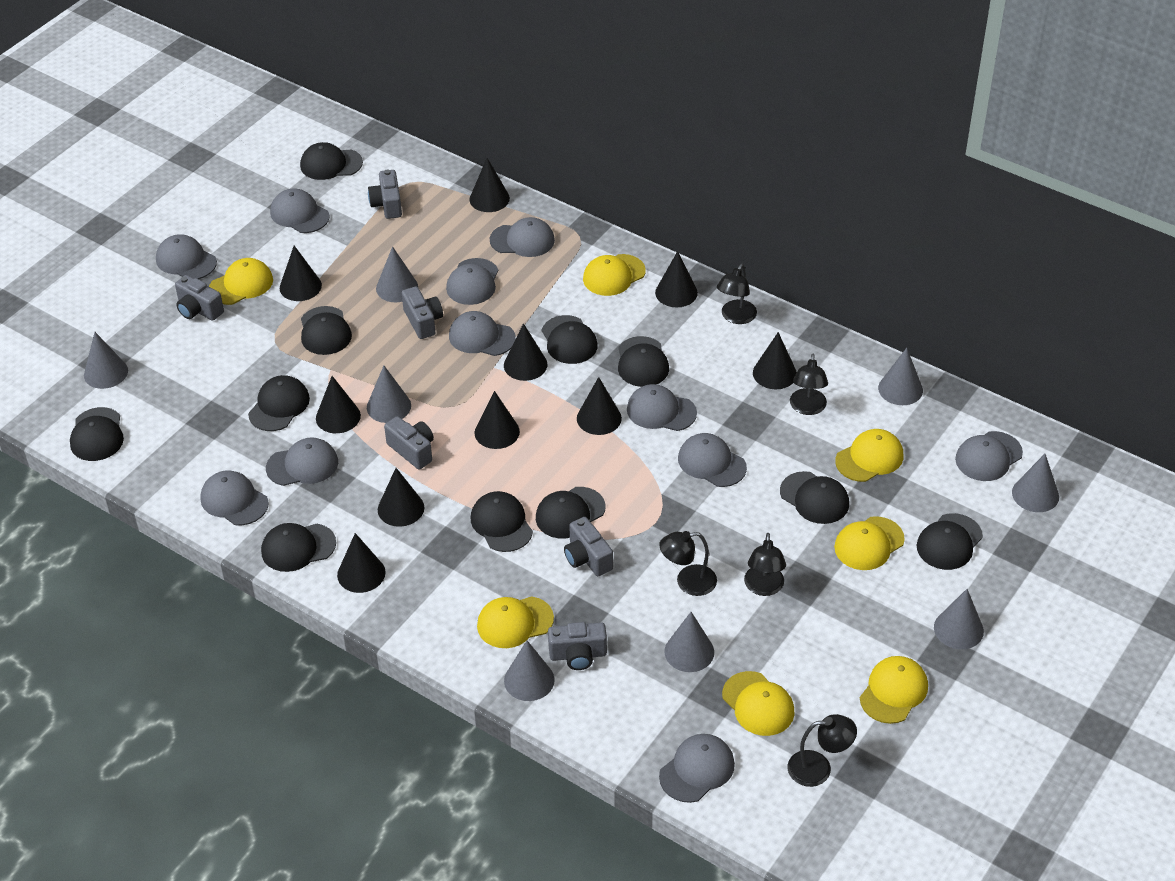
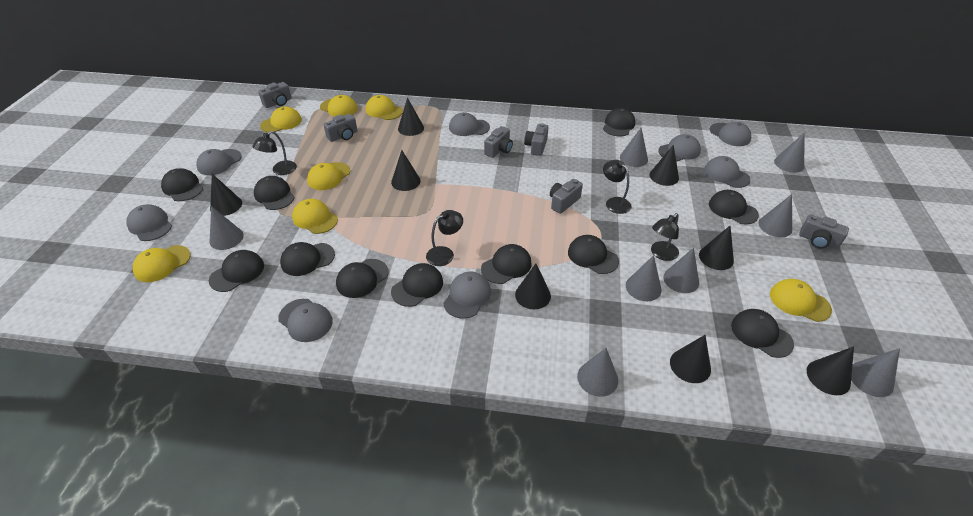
black cone: 10 -> 8
black lamp: 5 -> 4
grey cap: 11 -> 8

